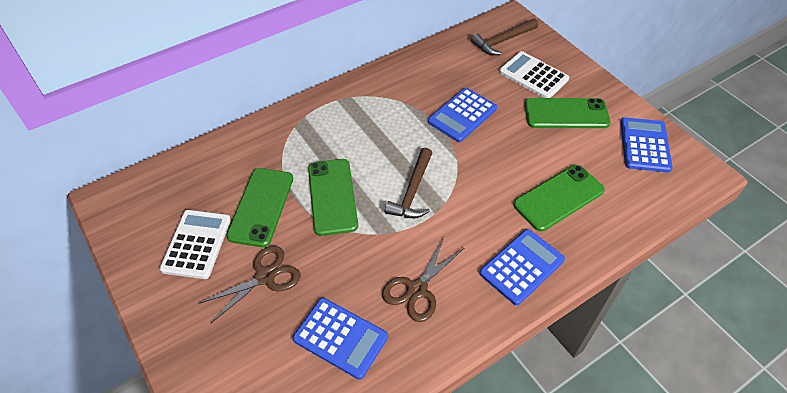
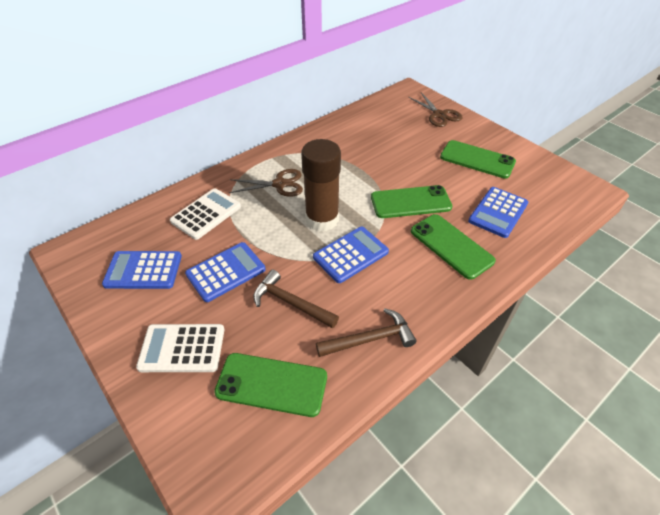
brown glue stick: 0 -> 1

